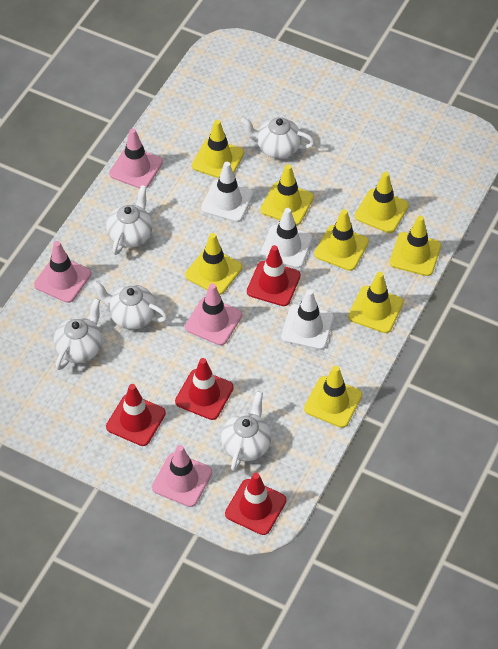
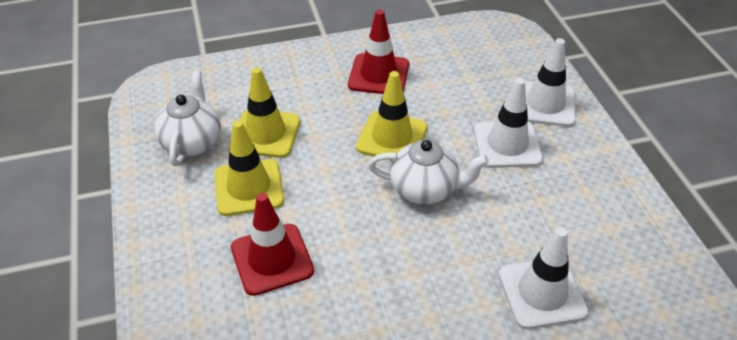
pink traffic cone: 4 -> 0
red traffic cone: 4 -> 2
white teapot: 5 -> 2
yellow traffic cone: 8 -> 3

